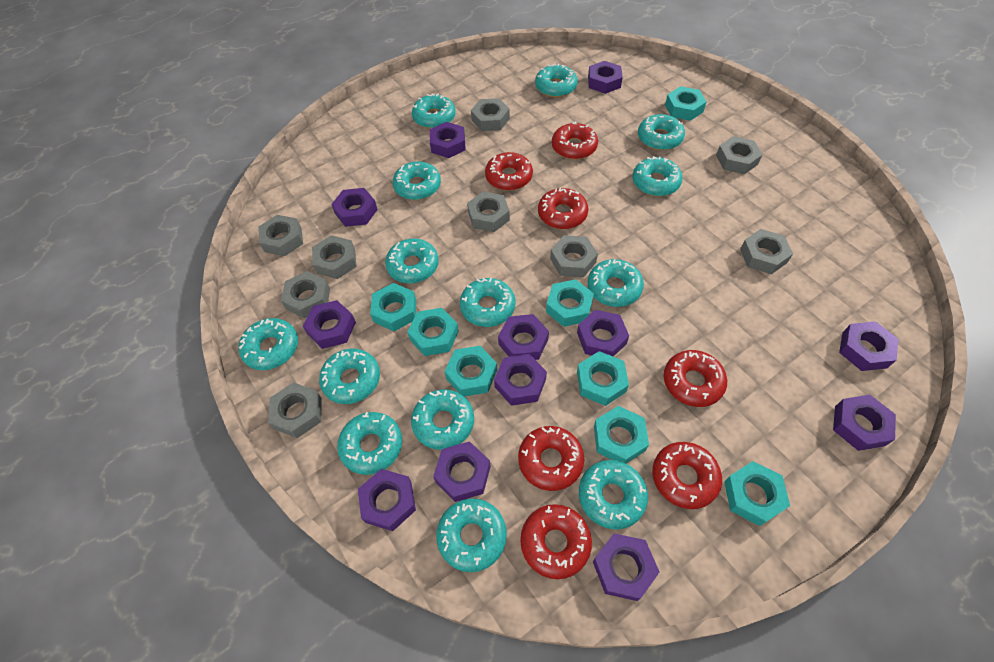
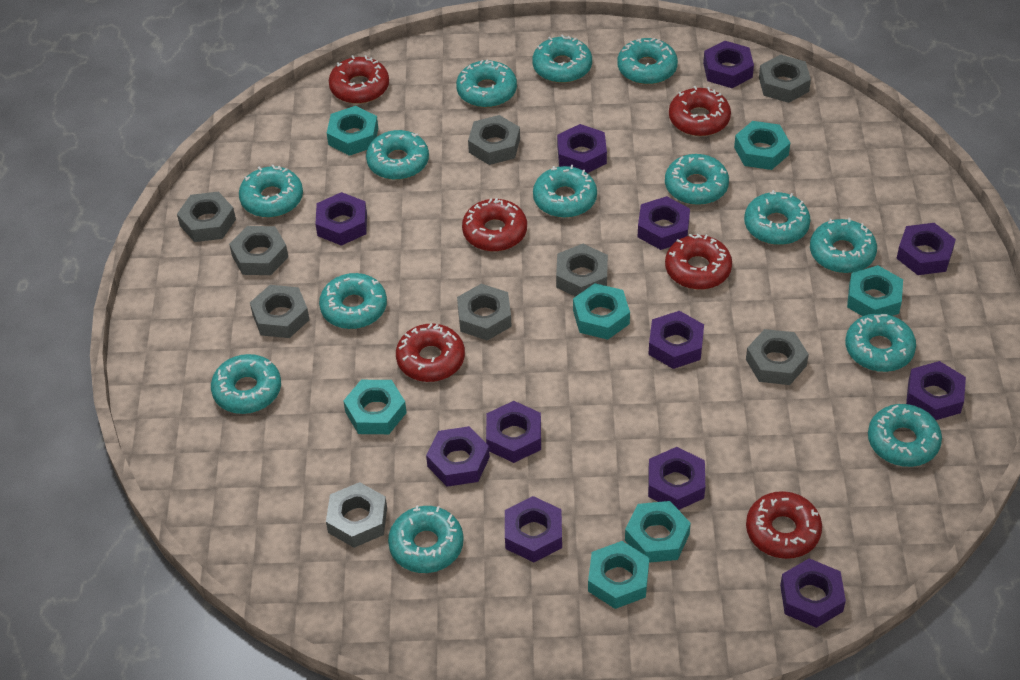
red donut: 7 -> 6
turquoise nut: 8 -> 7

